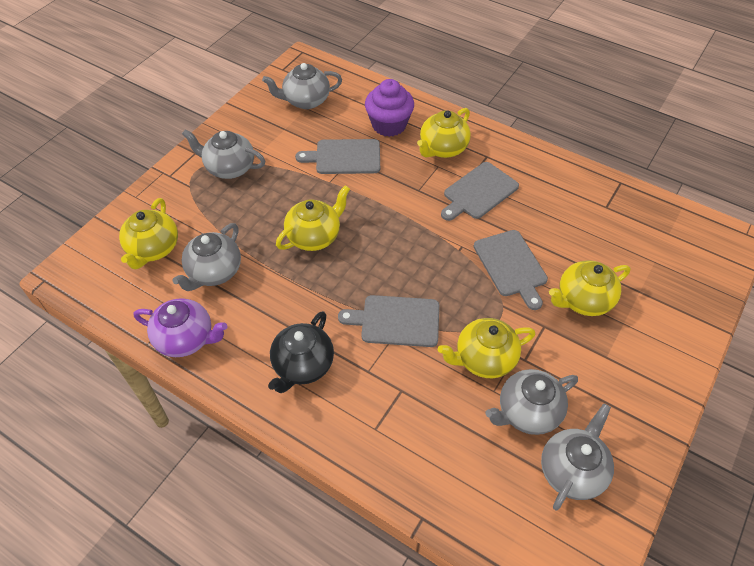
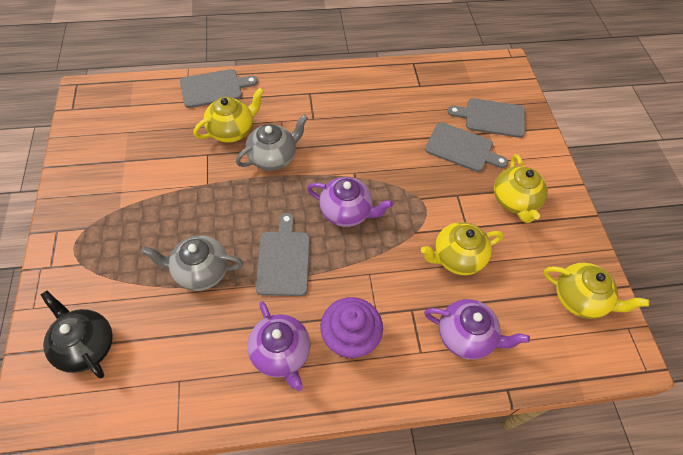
grey teapot: 5 -> 2
purple teapot: 1 -> 3
yellow teapot: 5 -> 4

